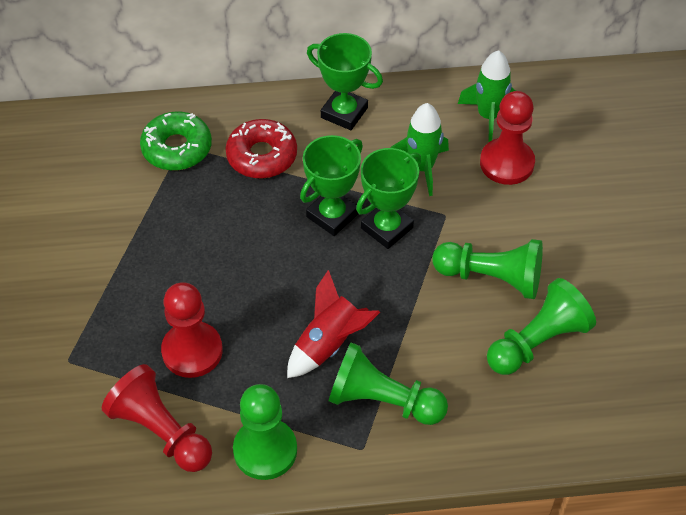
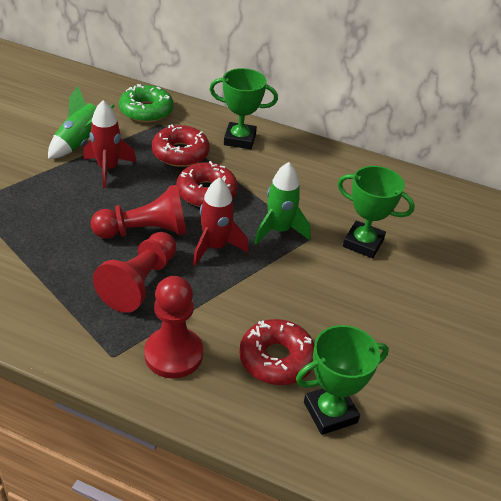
green pawn: 4 -> 0
red donut: 1 -> 3
red rocket: 1 -> 2

